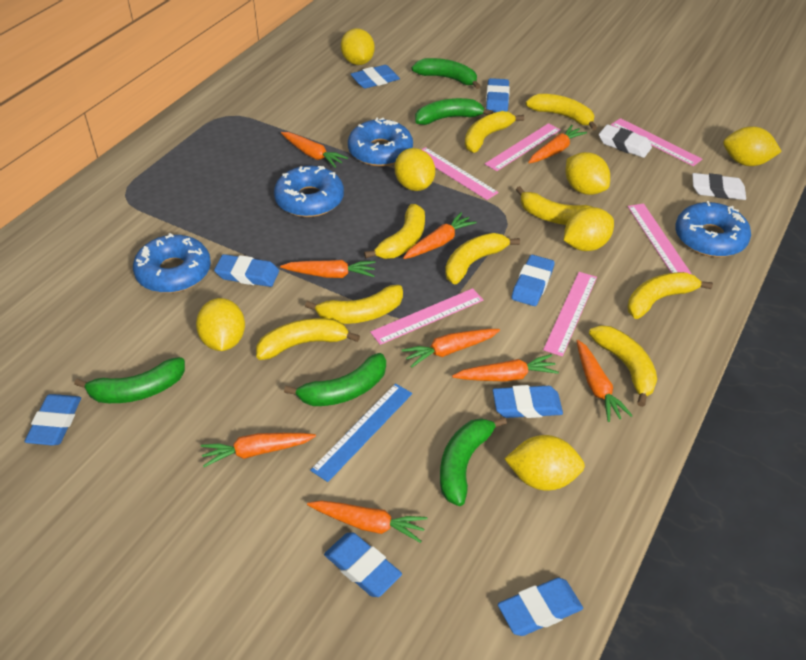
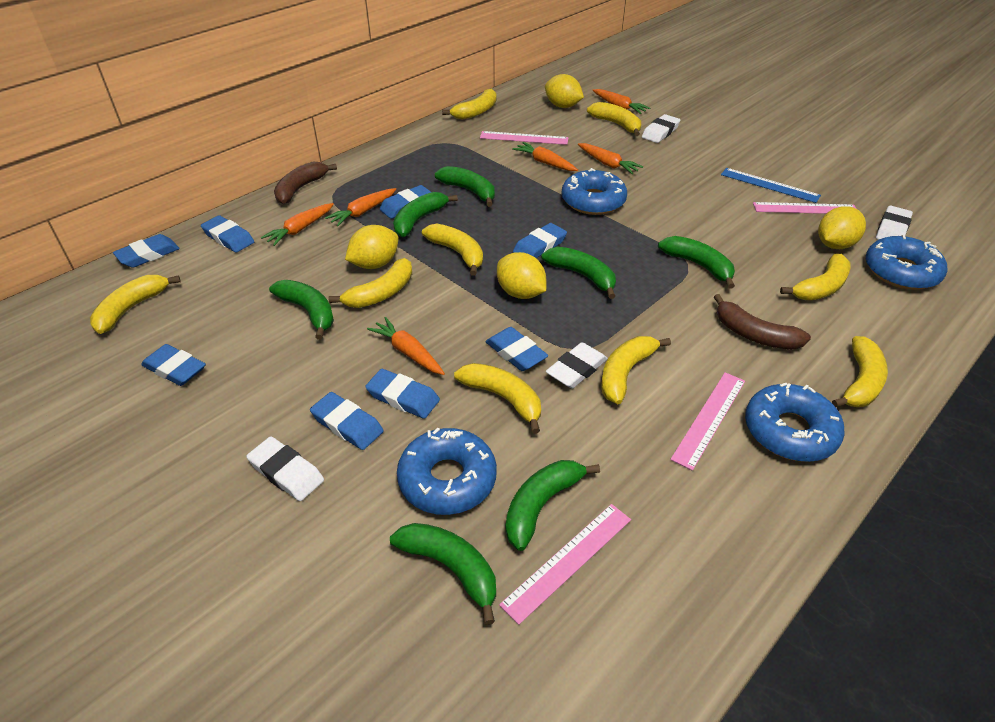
brown banana: 0 -> 2
green banana: 5 -> 7
orange carrot: 9 -> 6
pink ruler: 6 -> 4
white eraser: 2 -> 4
yellow lemon: 7 -> 4

